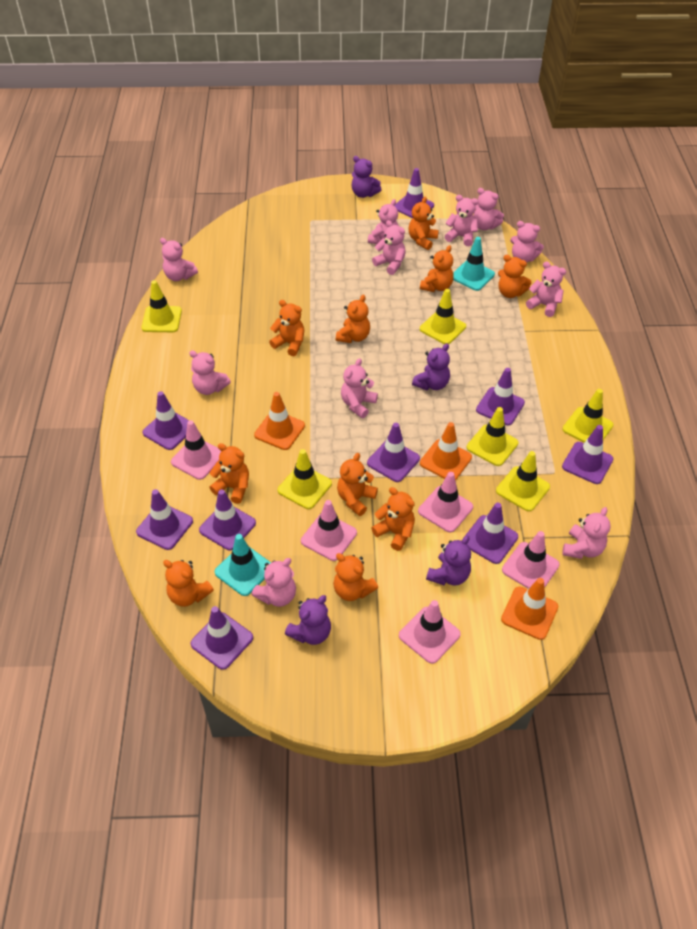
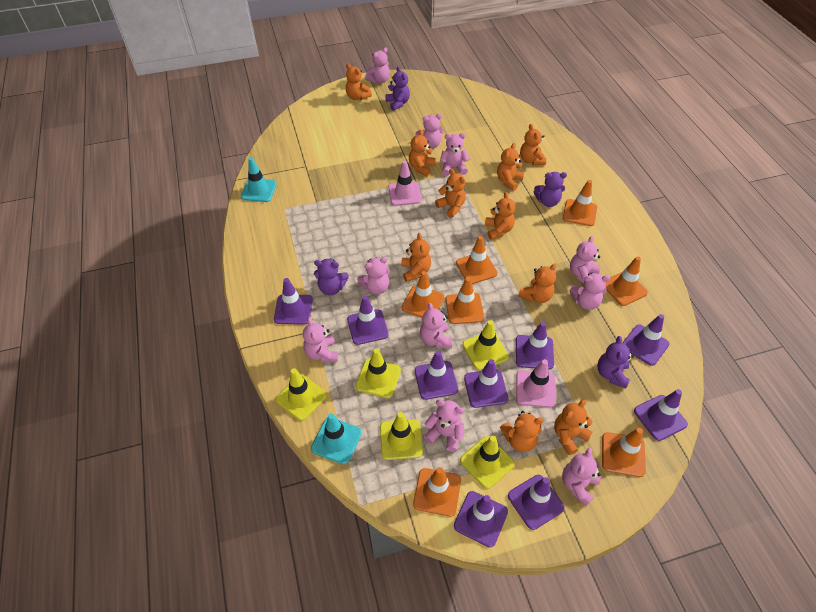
orange traffic cone: 3 -> 7
pink teddy bear: 11 -> 10
pink traffic cone: 5 -> 2
yellow traffic cone: 6 -> 5

